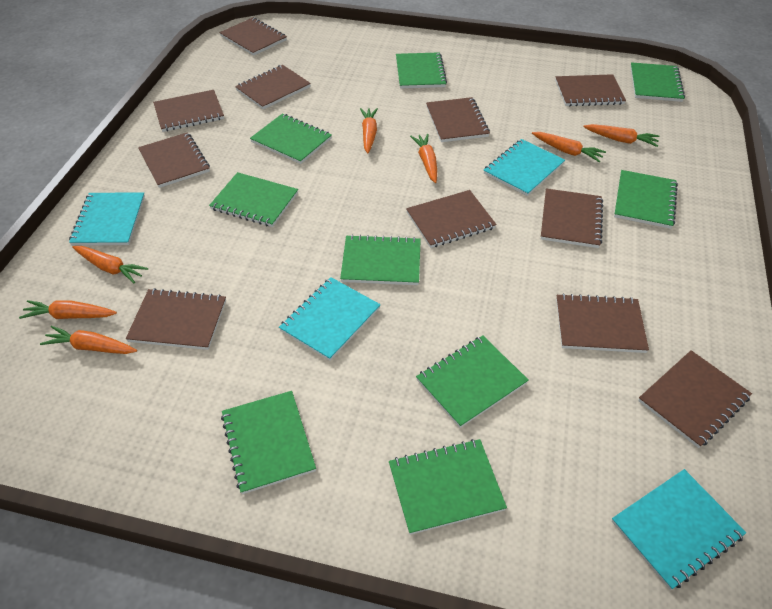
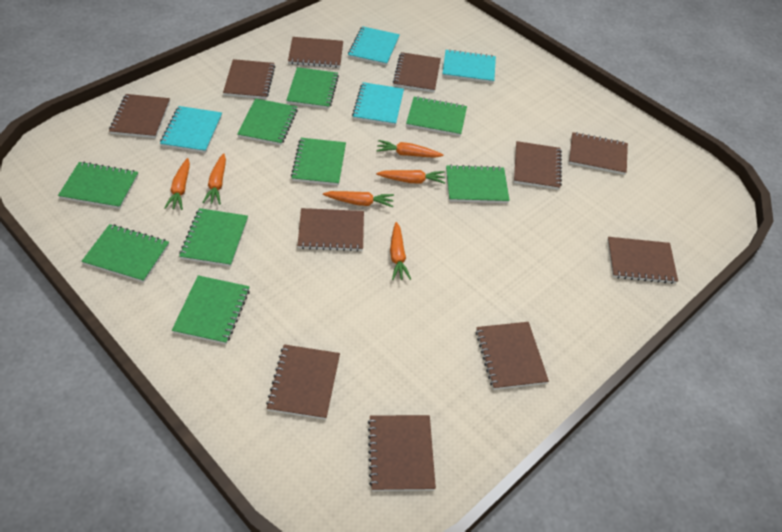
orange carrot: 7 -> 6

